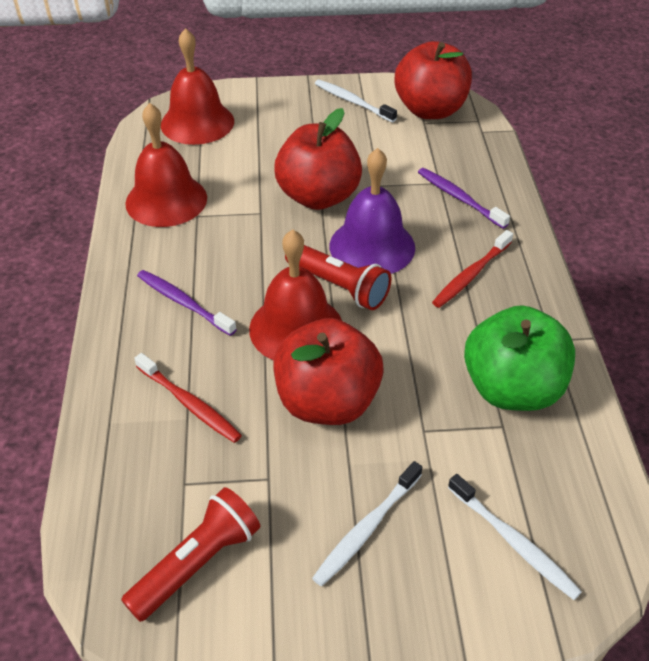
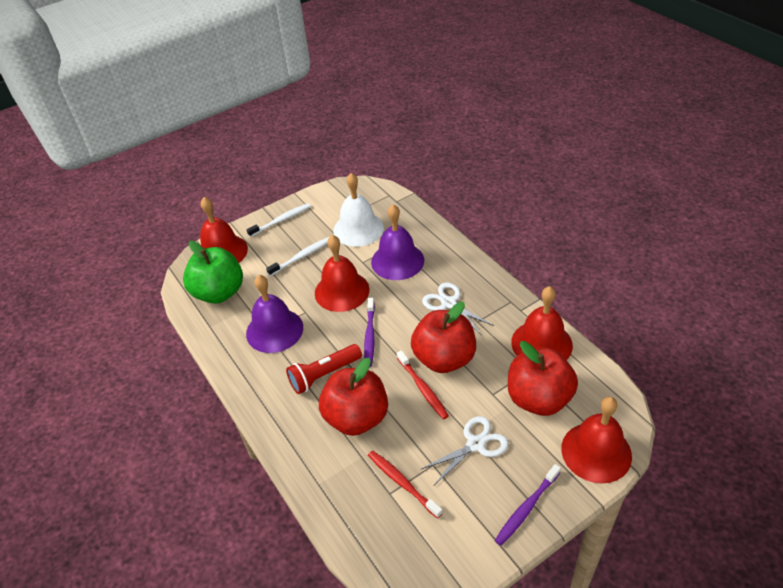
purple bell: 1 -> 2
red bell: 3 -> 4
red flashlight: 2 -> 1
white bell: 0 -> 1
white scissors: 0 -> 2
white toothbrush: 3 -> 2

